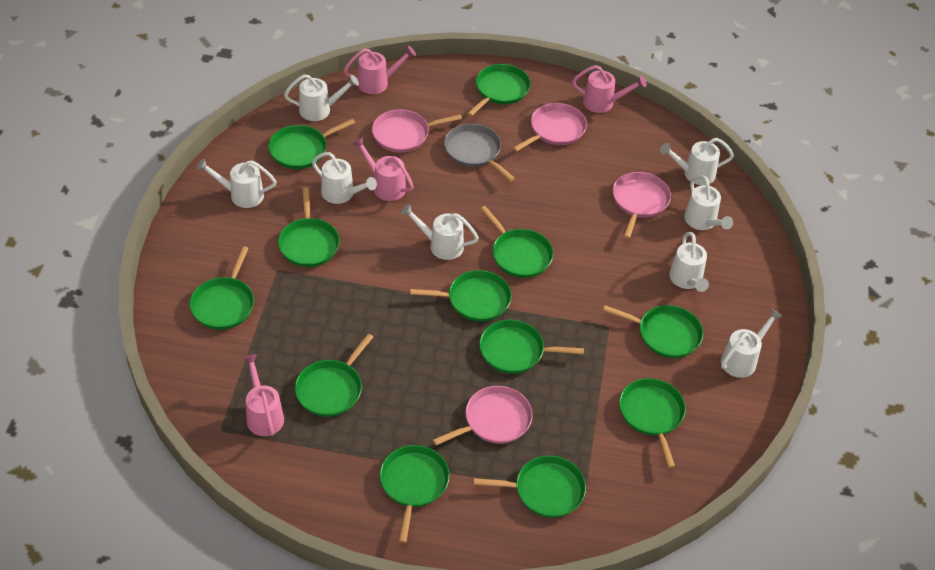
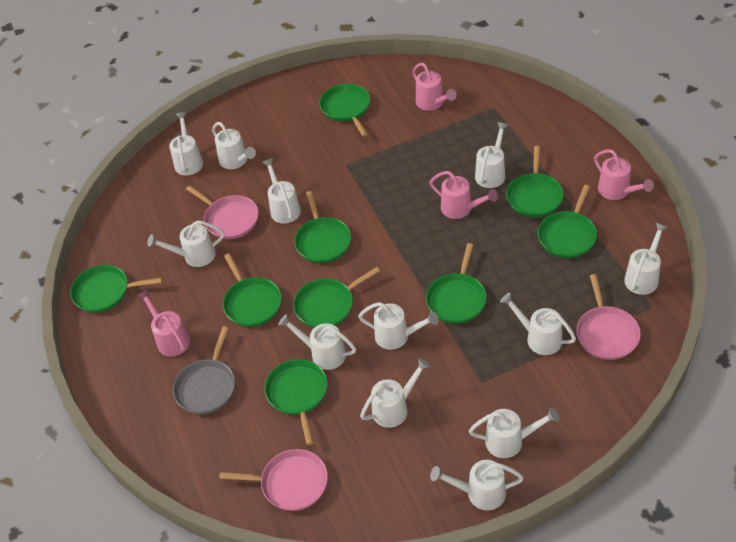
green pan: 12 -> 9
pink pan: 4 -> 3
white watering can: 8 -> 12

